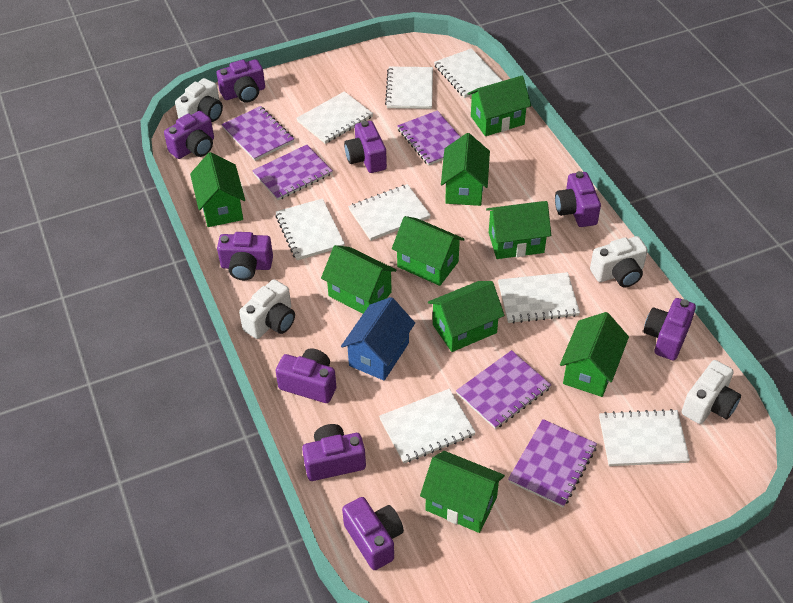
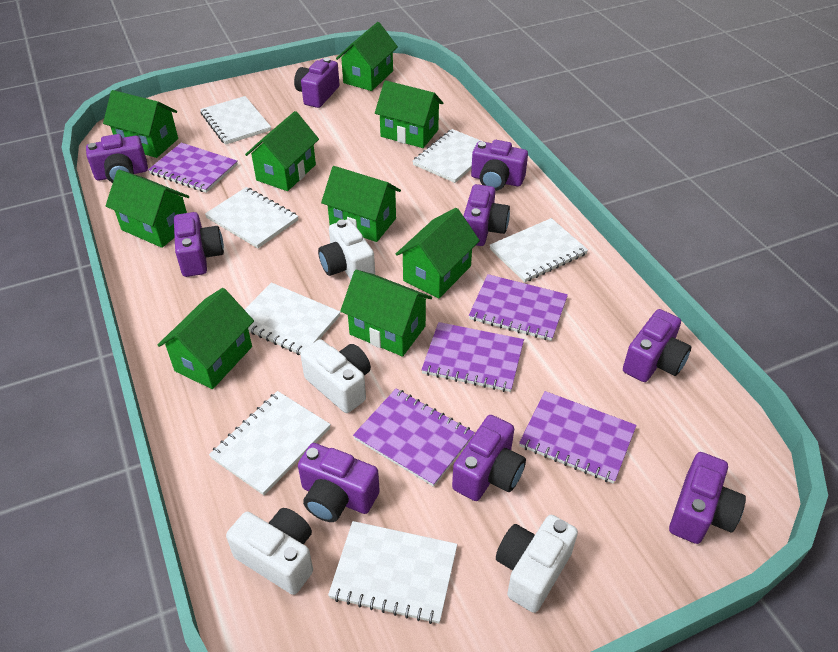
blue house: 1 -> 0
white notebook: 8 -> 7

